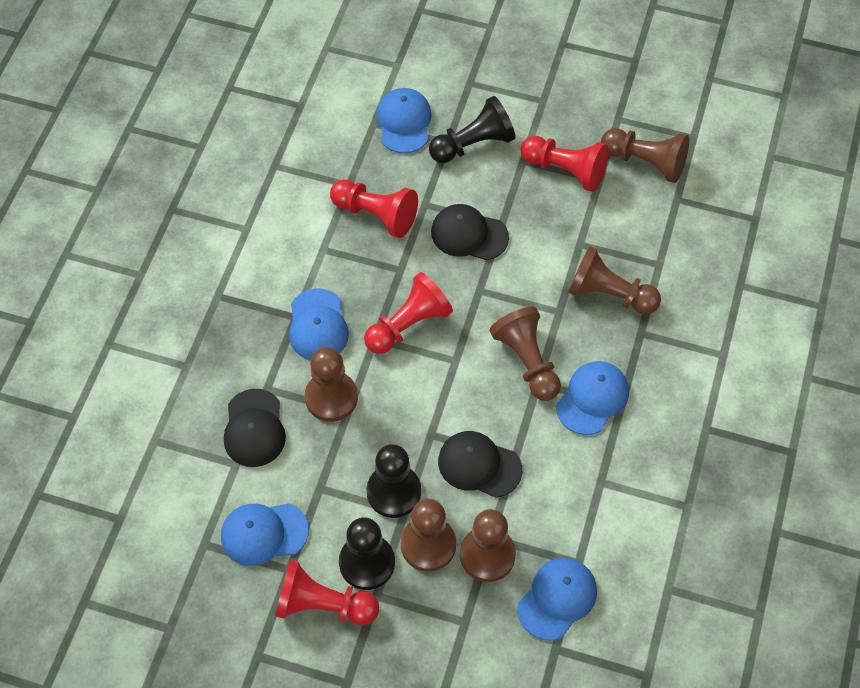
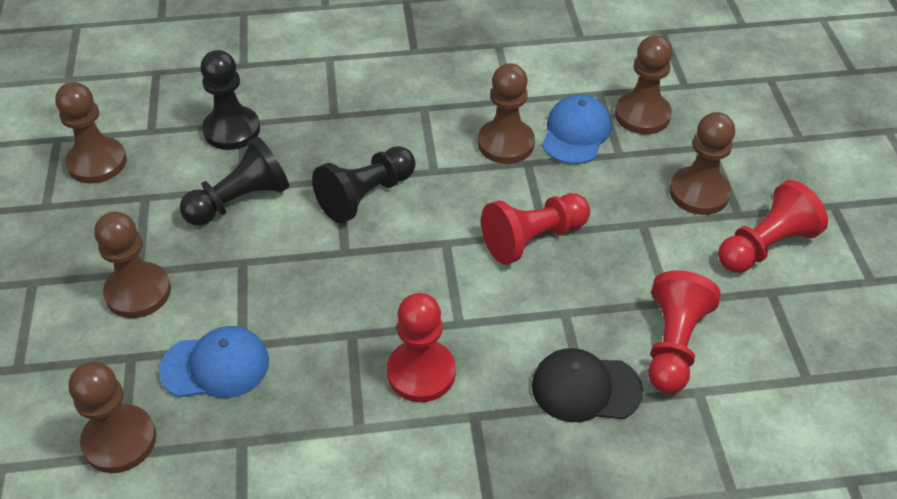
black cap: 3 -> 1
blue cap: 5 -> 2

